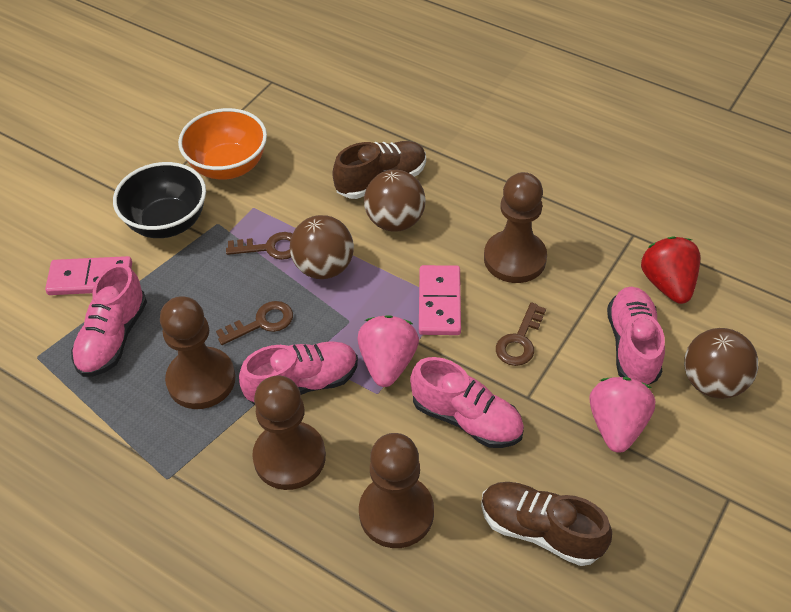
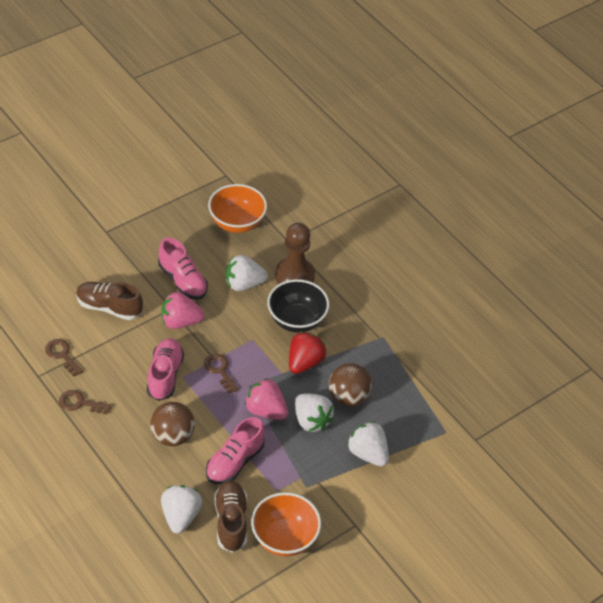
brown ball: 3 -> 2
brown pawn: 4 -> 1
orange bowl: 1 -> 2
pink domino: 2 -> 0
pink shoe: 4 -> 3
white strawberry: 0 -> 4

